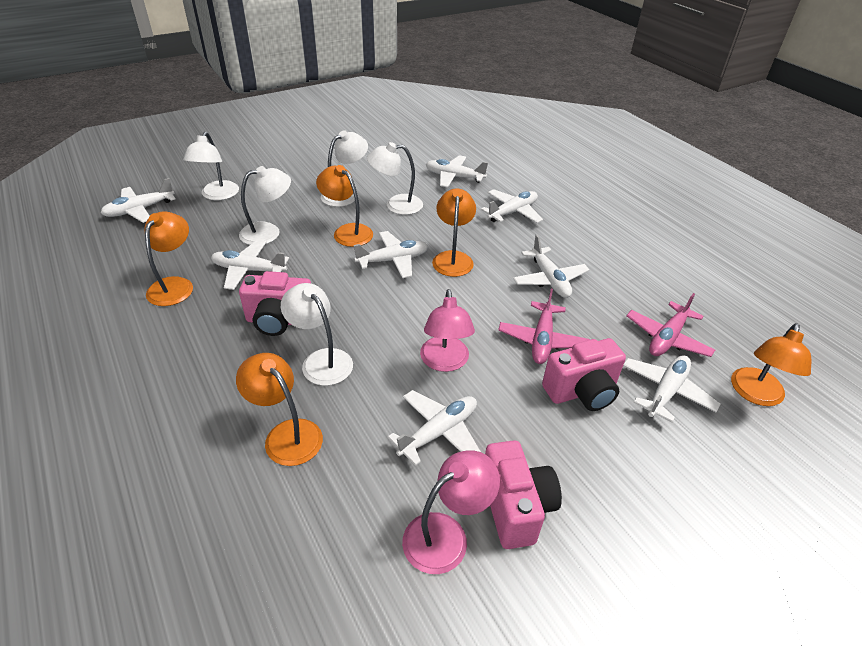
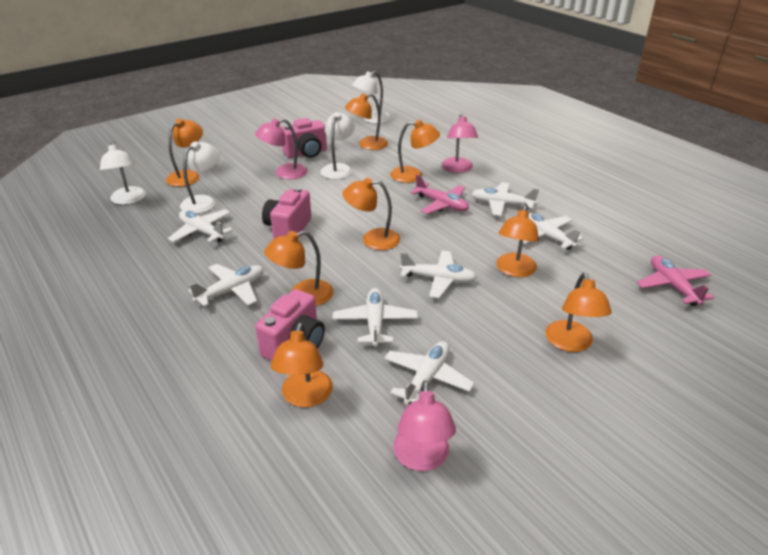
orange lamp: 5 -> 8
pink lamp: 2 -> 3
white lamp: 5 -> 4
white plane: 8 -> 7

